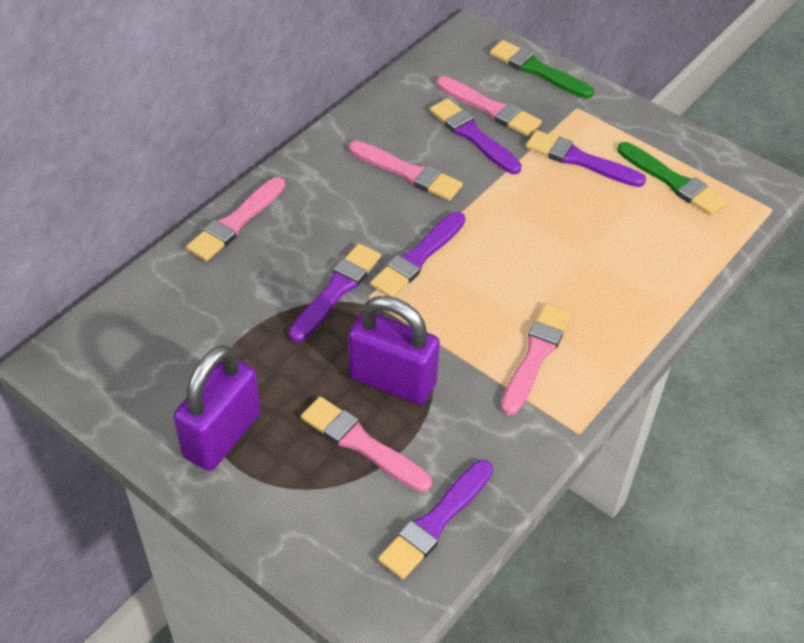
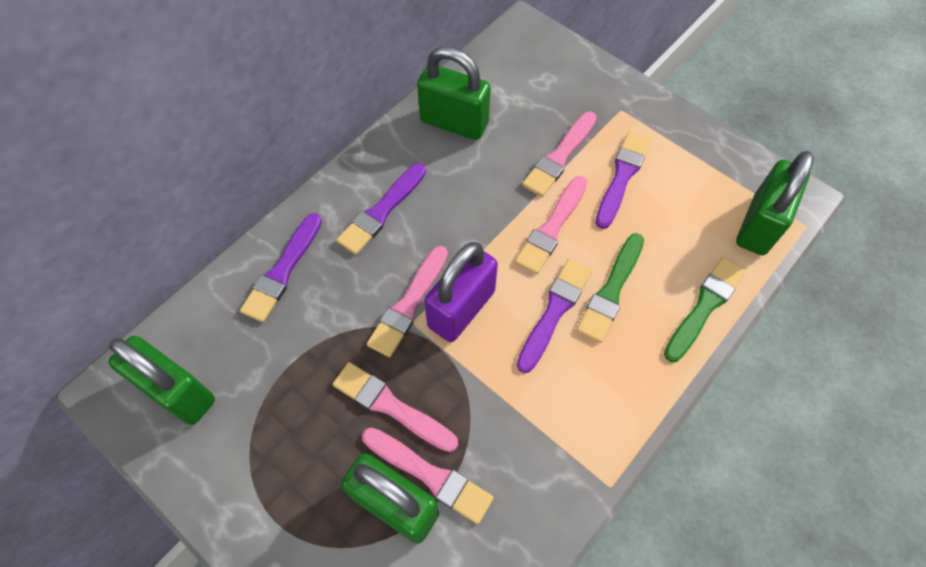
green padlock: 0 -> 4
purple brush: 5 -> 4
purple padlock: 2 -> 1

